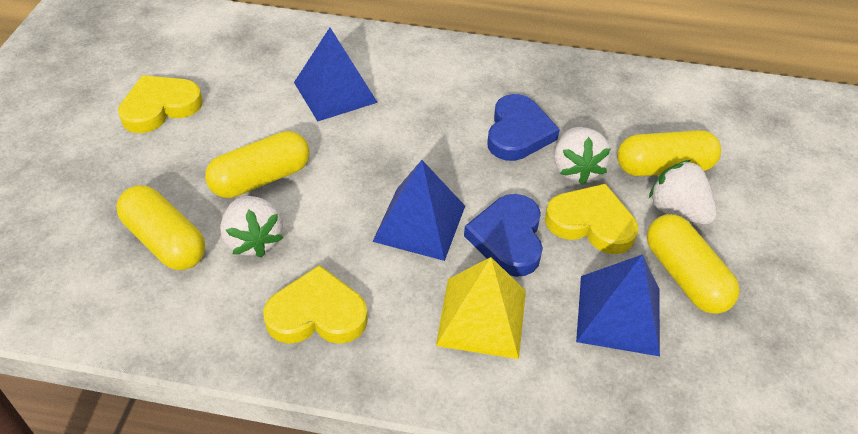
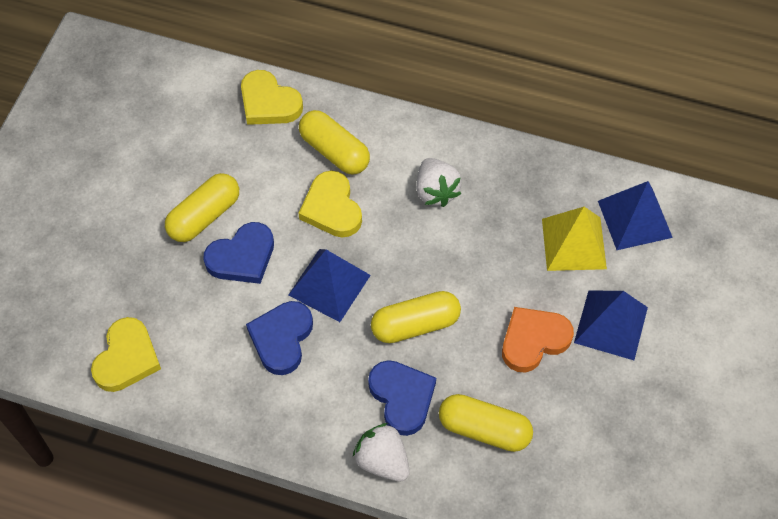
blue heart: 2 -> 3
orange heart: 0 -> 1
white strawberry: 3 -> 2

